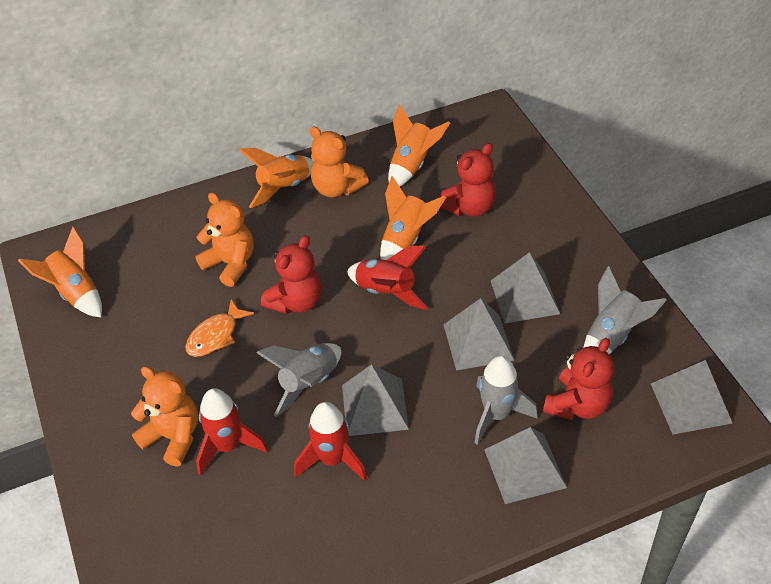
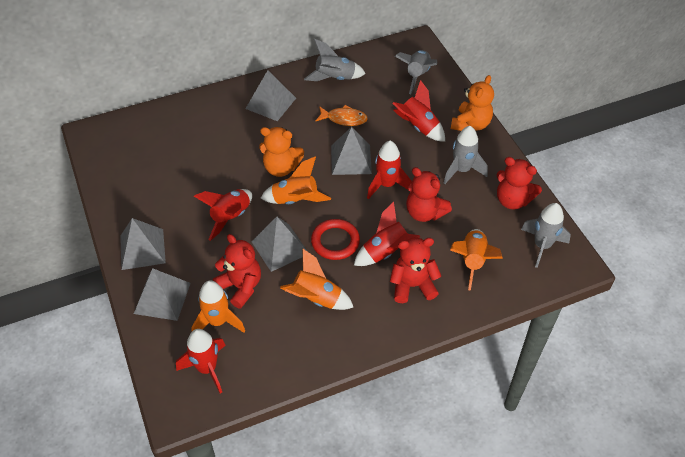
grey rocket: 3 -> 4
orange teddy bear: 3 -> 2
red ring: 0 -> 1
red rocket: 3 -> 5
red teddy bear: 3 -> 4

